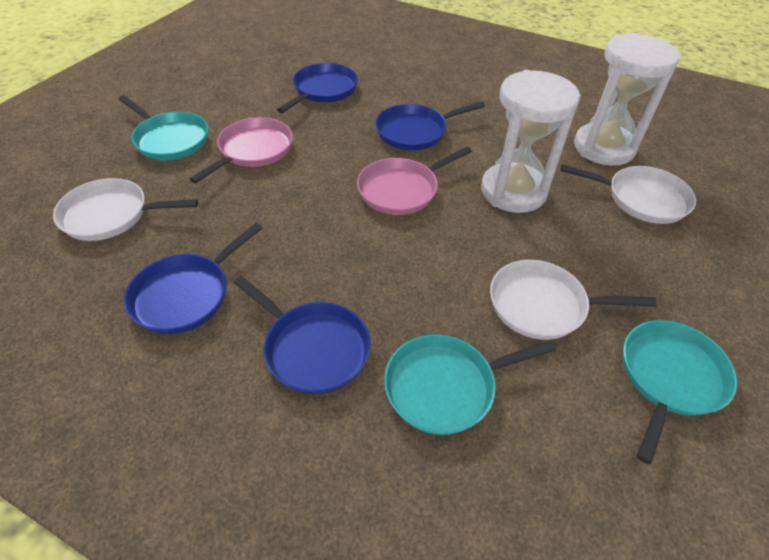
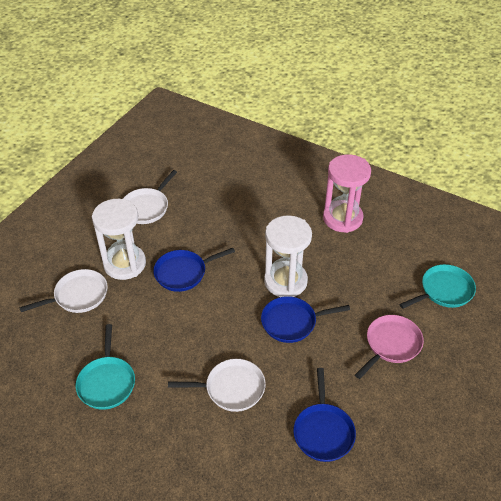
blue pan: 4 -> 3
pink hourglass: 0 -> 1
pink pan: 2 -> 1
turquoise pan: 3 -> 2

